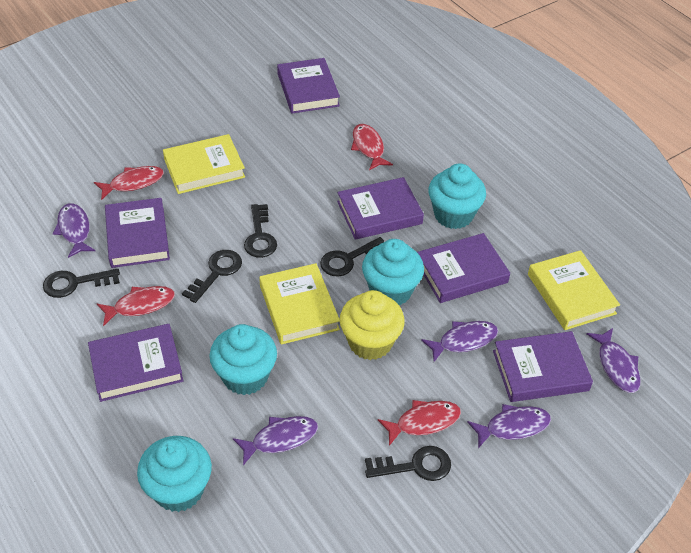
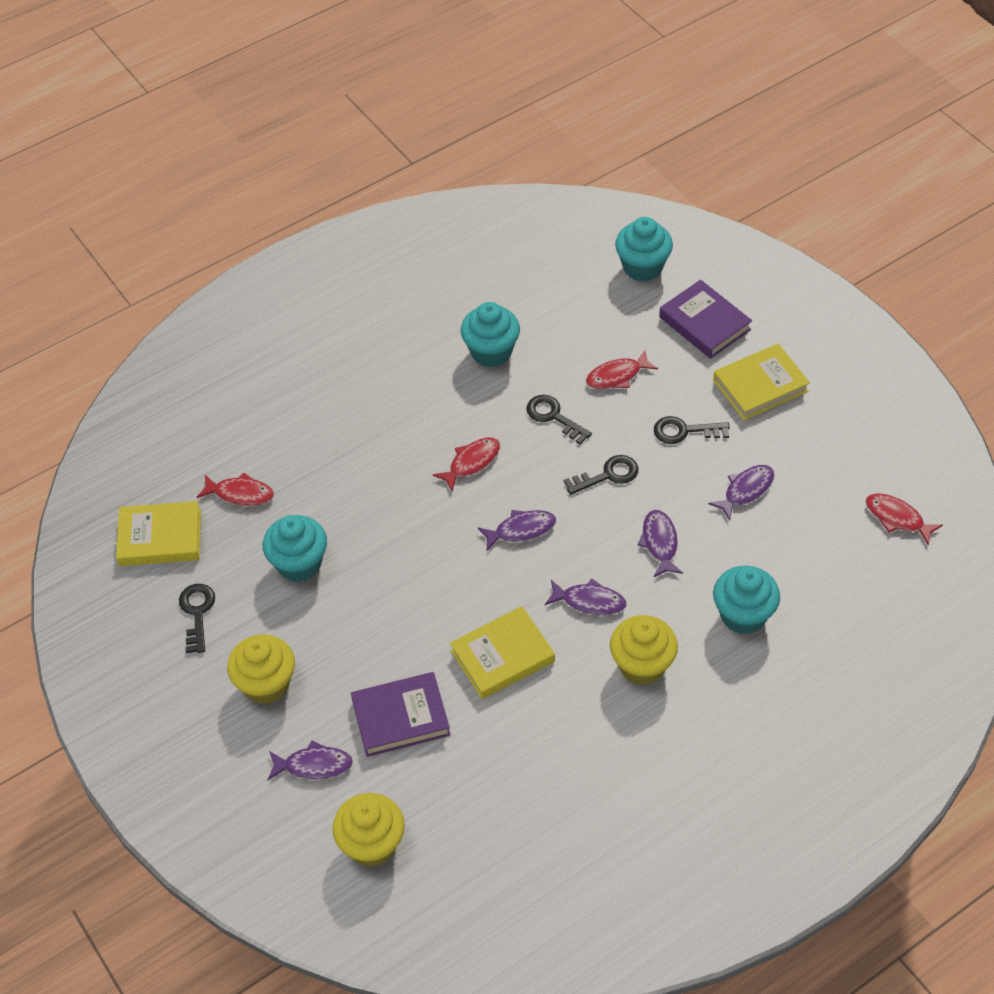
black key: 5 -> 4
purple book: 6 -> 2
yellow cupcake: 1 -> 3

